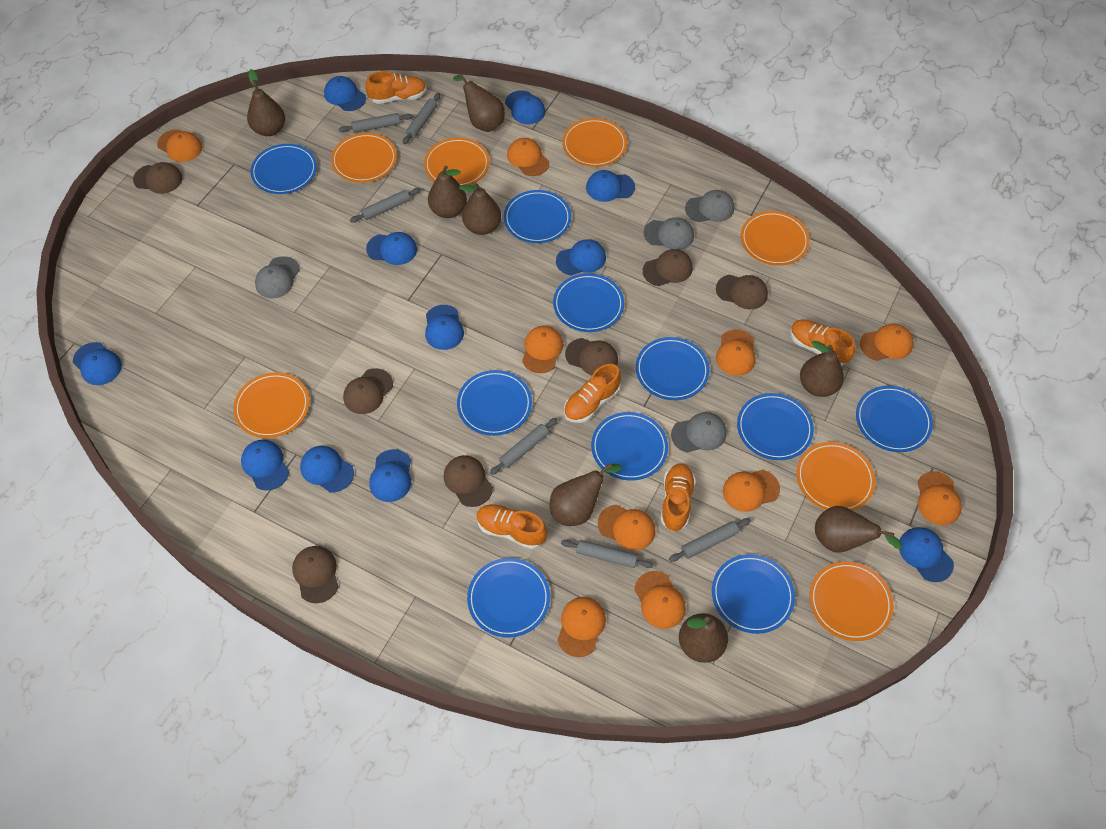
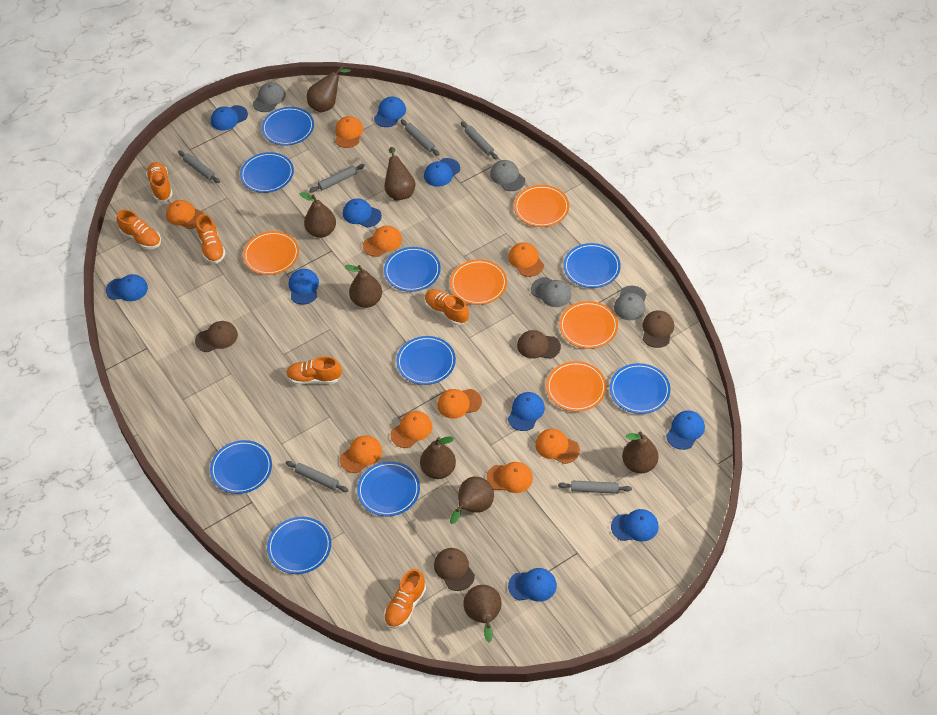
blue cap: 11 -> 10
blue plate: 10 -> 9
brown cap: 7 -> 4
orange cap: 10 -> 9
orange plate: 7 -> 5
orange shoe: 5 -> 6

